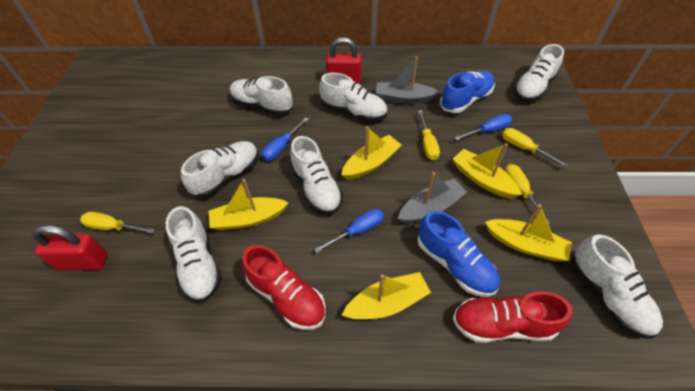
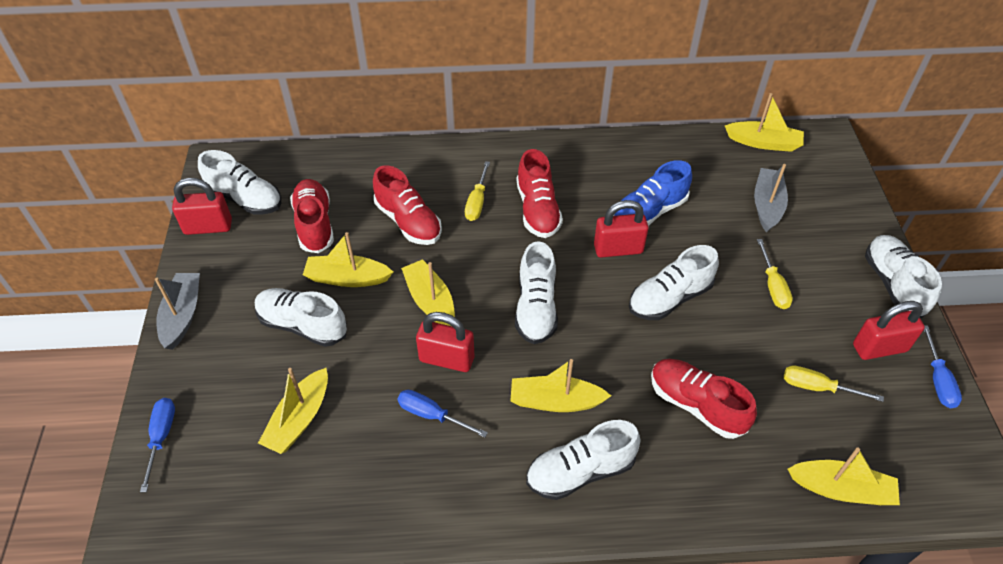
blue shoe: 2 -> 1
red padlock: 2 -> 4
red shoe: 2 -> 4
white shoe: 7 -> 6
yellow boat: 5 -> 6
yellow screwdriver: 4 -> 3

